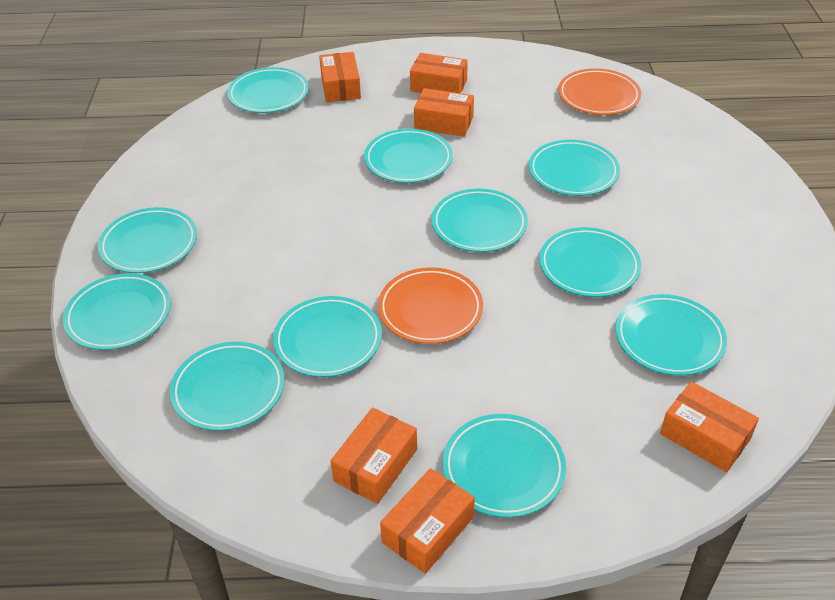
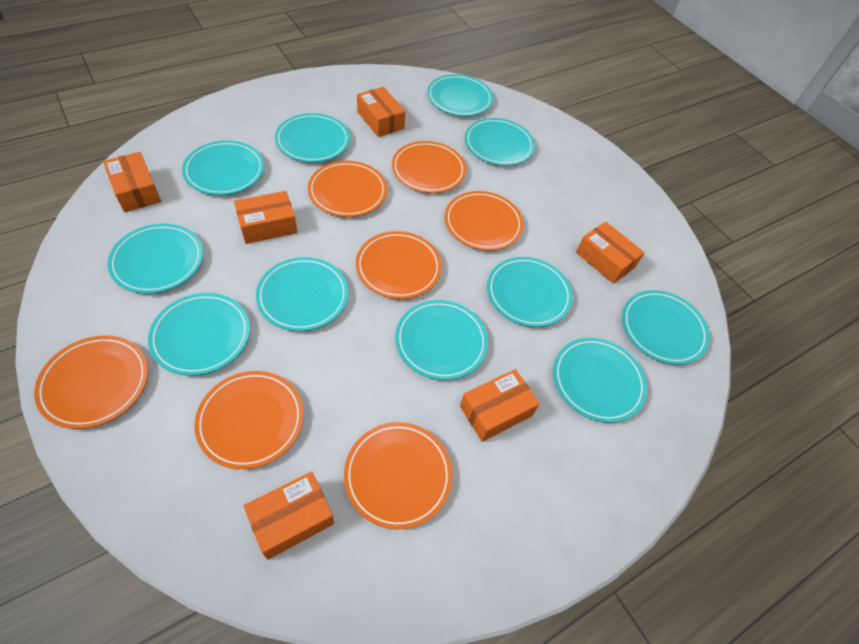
orange plate: 2 -> 7

